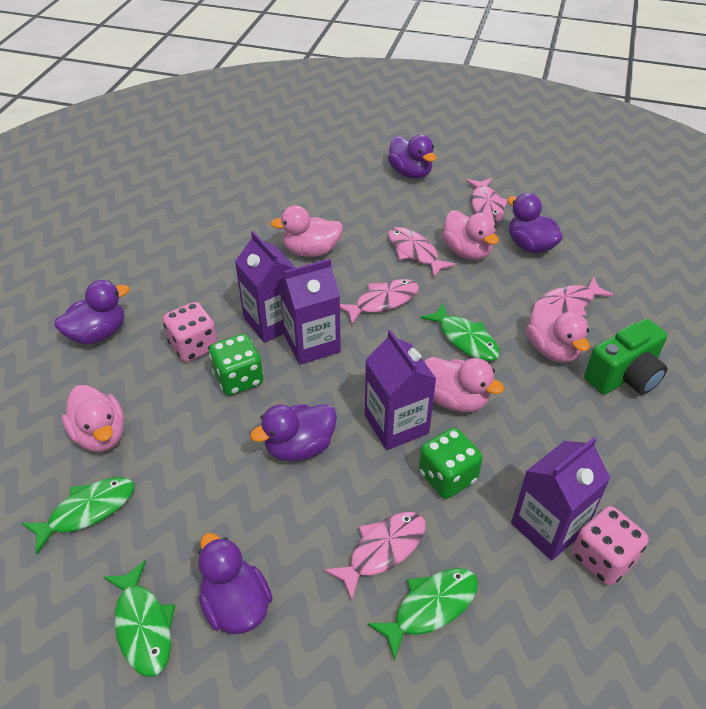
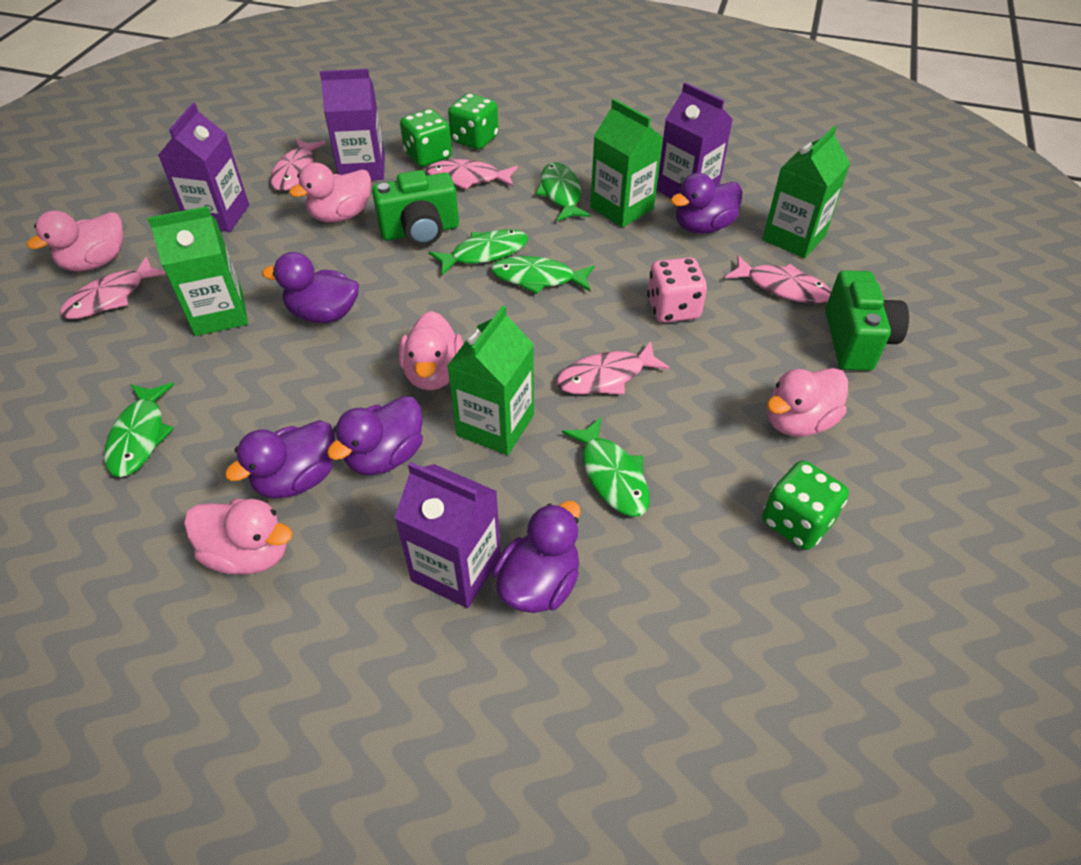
green camera: 1 -> 2
green carton: 0 -> 4
green dice: 2 -> 3
green fish: 4 -> 5
pink dice: 2 -> 1

